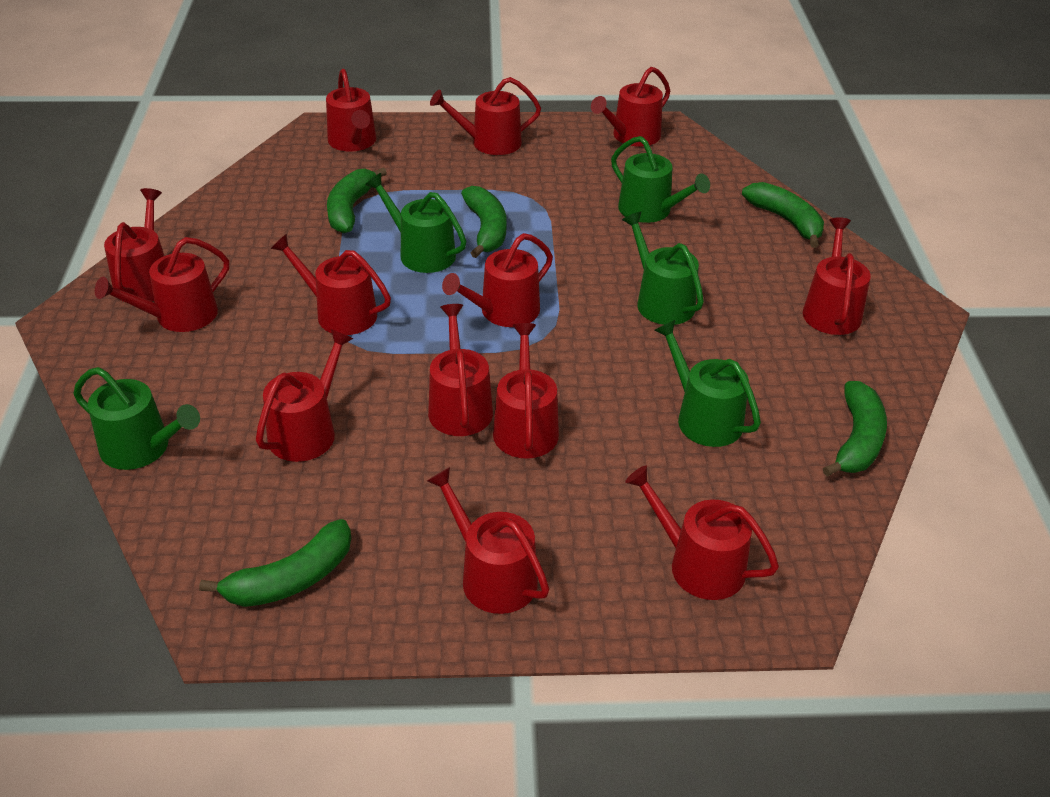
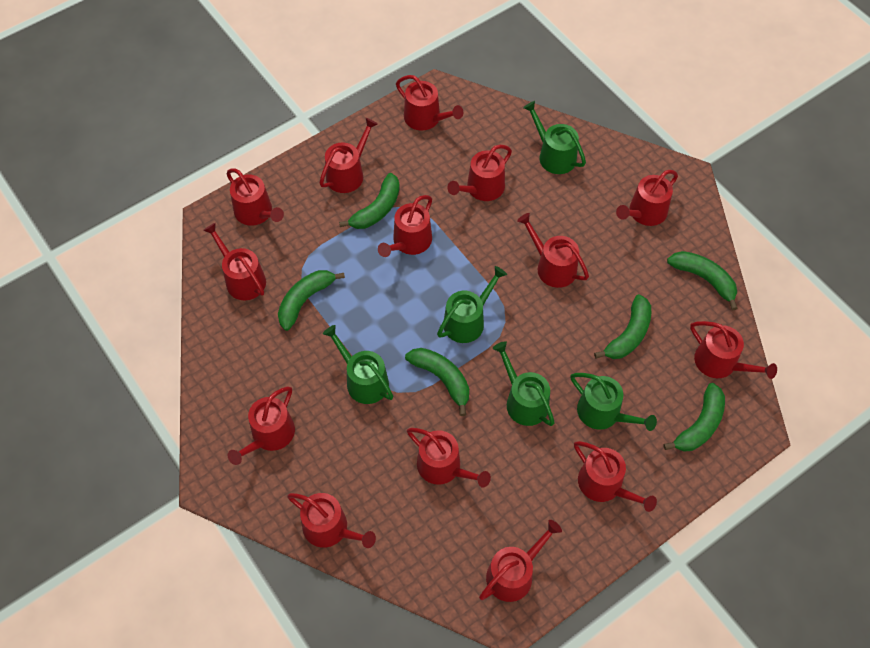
green banana: 5 -> 6
red watering can: 13 -> 14

